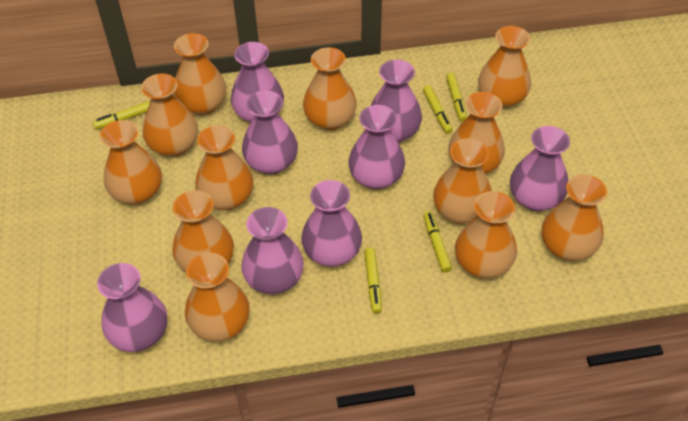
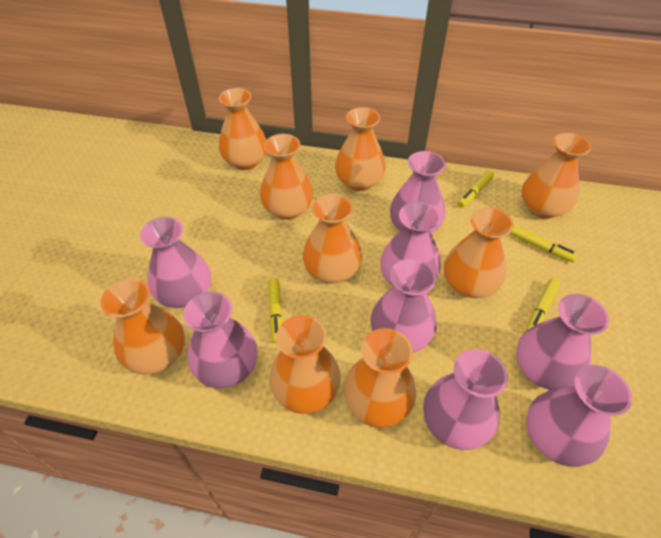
orange vase: 12 -> 9
yellow marker: 5 -> 4

